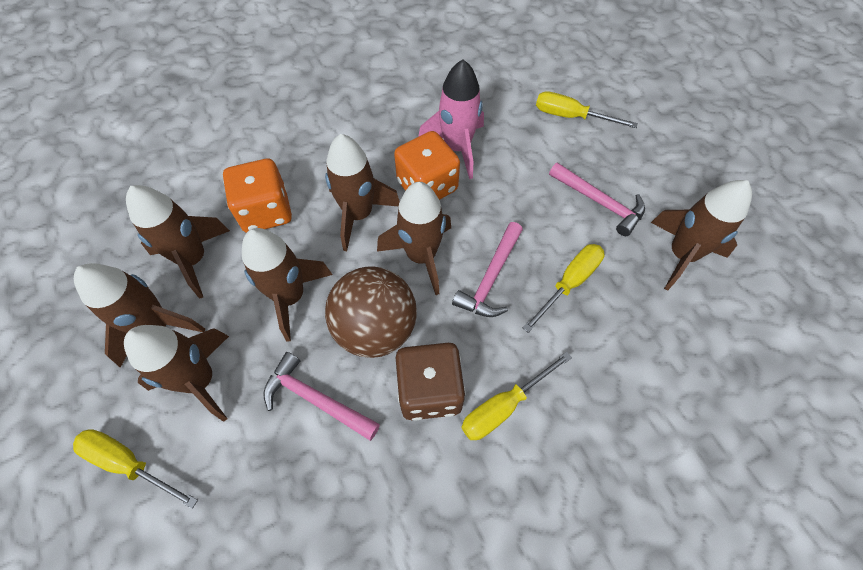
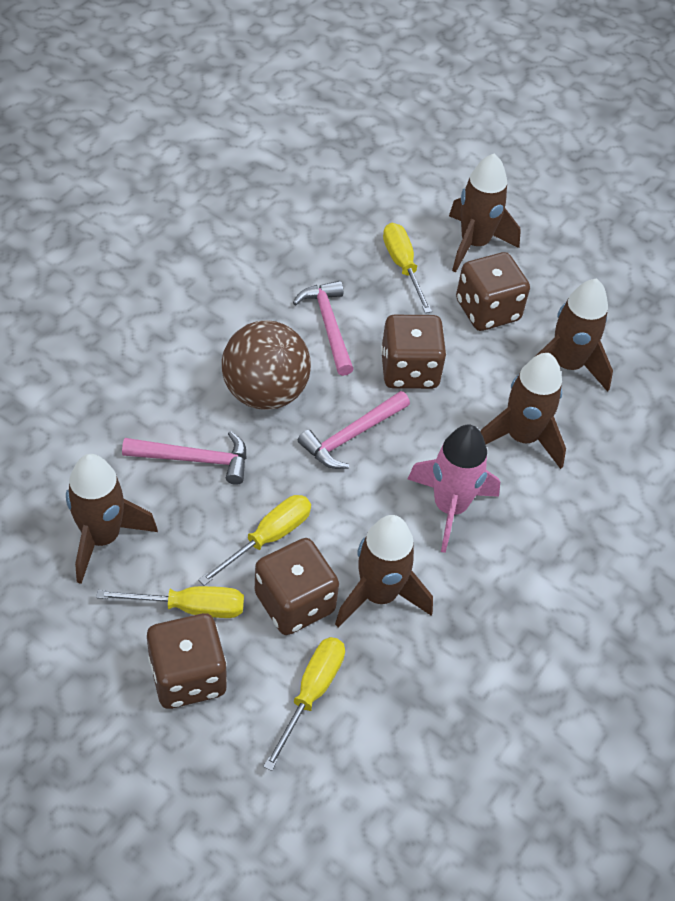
brown dice: 1 -> 4
brown rocket: 7 -> 5
orange dice: 2 -> 0

